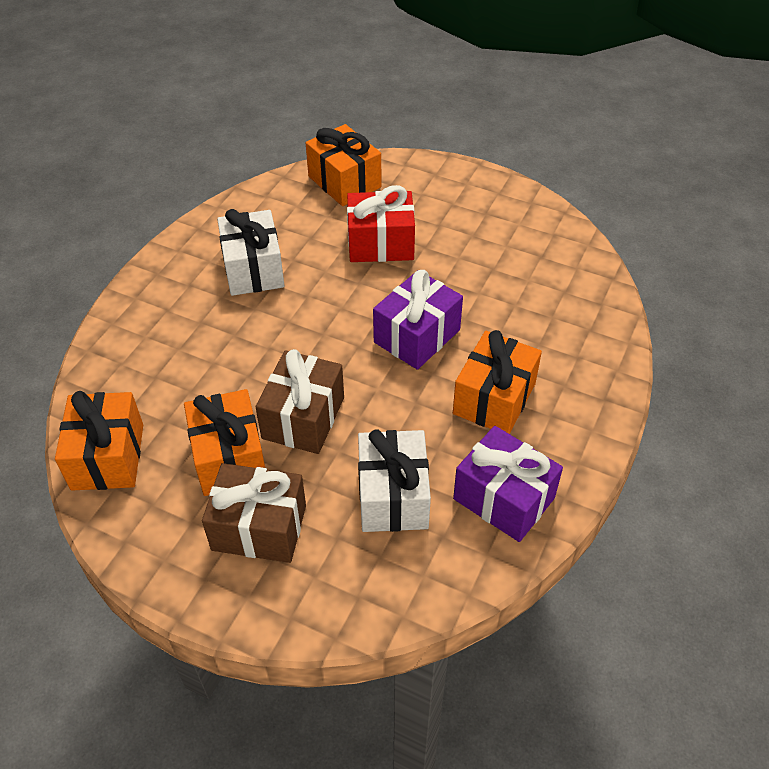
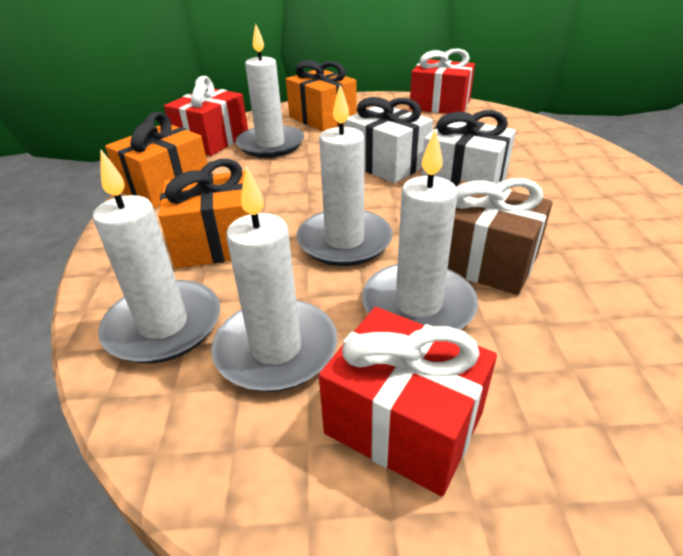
brown gift: 2 -> 1
orange gift: 4 -> 3
purple gift: 2 -> 0
red gift: 1 -> 3
white candle: 0 -> 5

